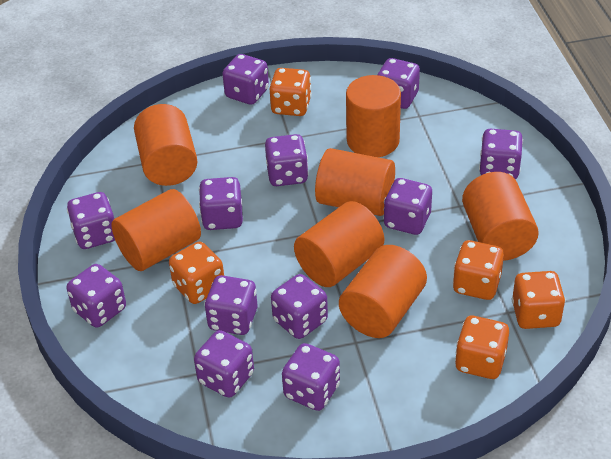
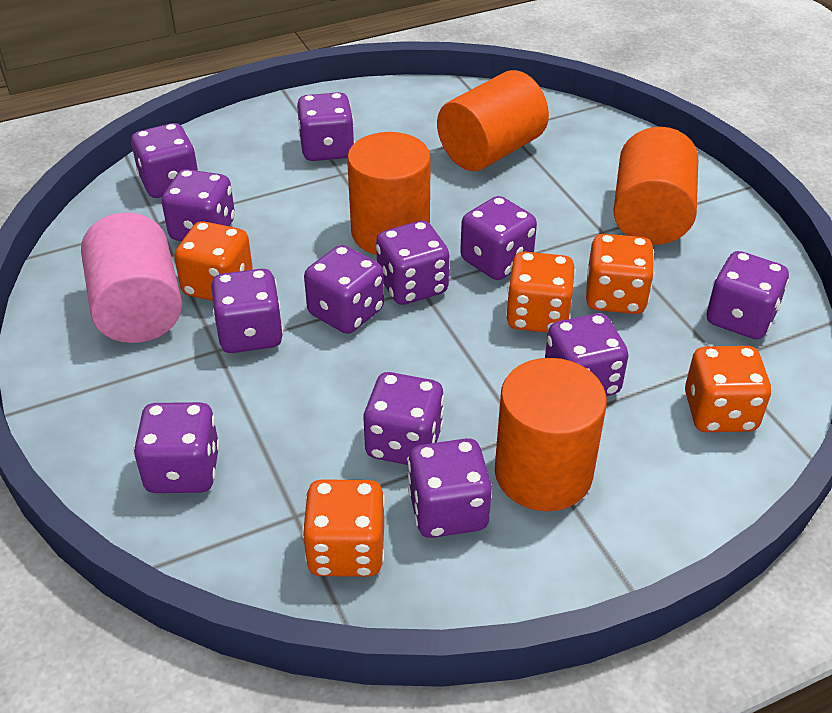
orange cylinder: 7 -> 4
pink cylinder: 0 -> 1

